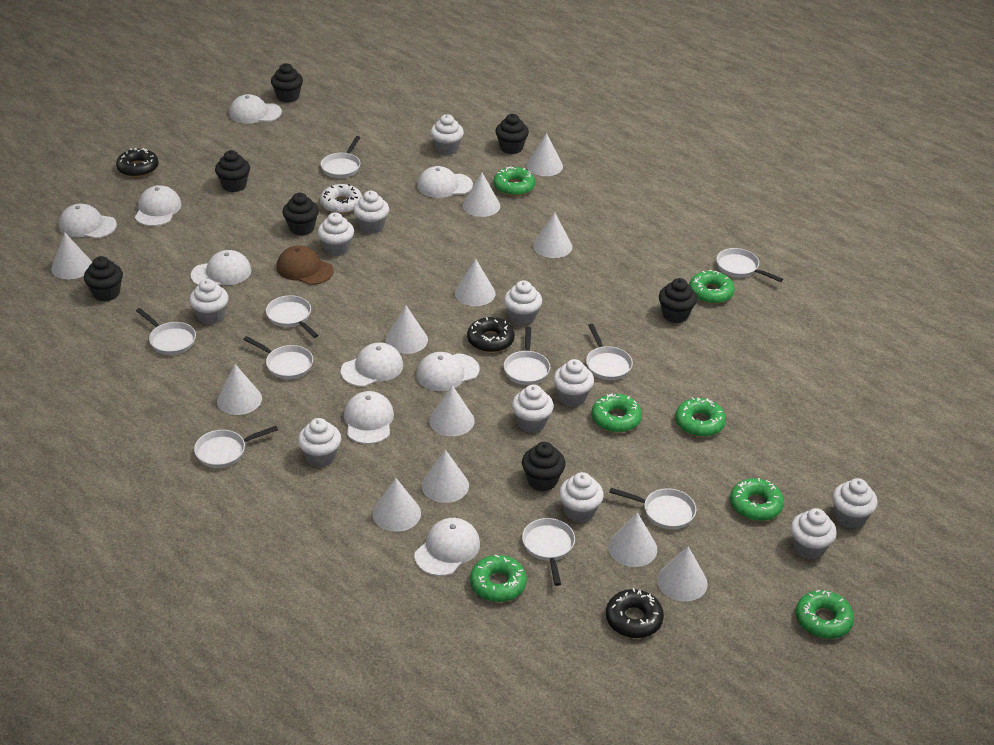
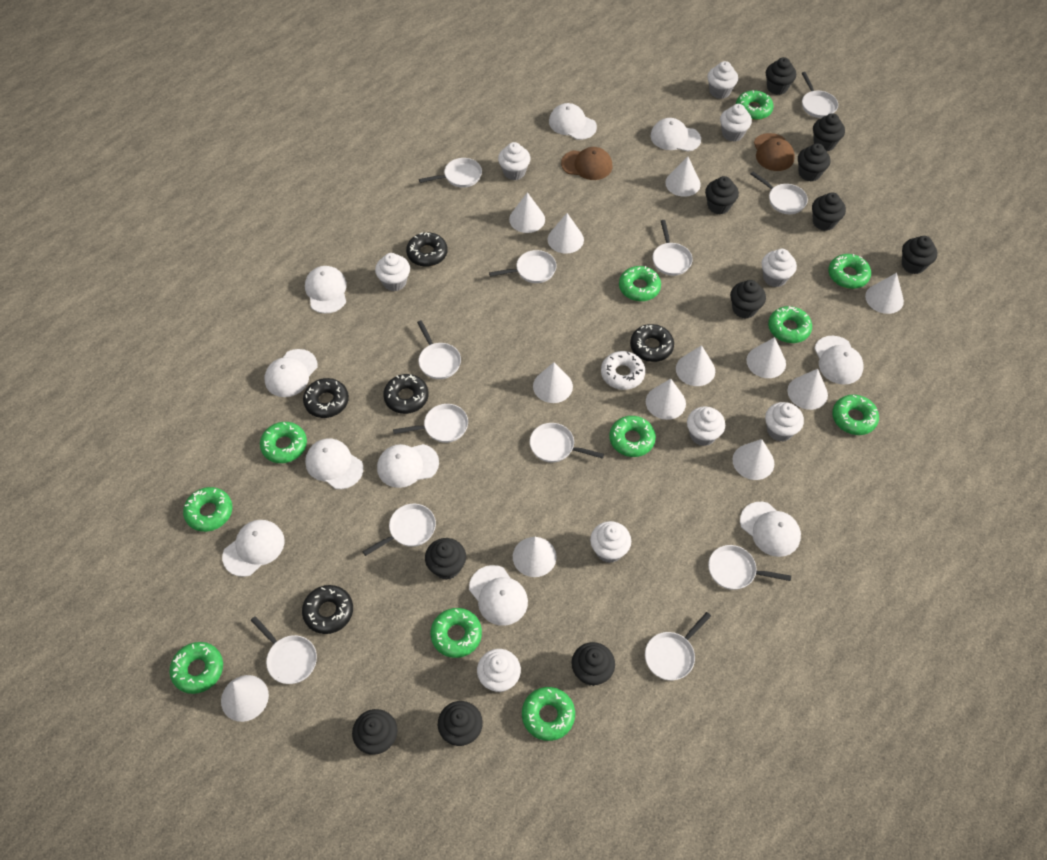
black cupcake: 7 -> 11
black donut: 3 -> 5
brown cap: 1 -> 2
green donut: 7 -> 11
white cap: 9 -> 10
white cupcake: 11 -> 9
white pan: 10 -> 12

